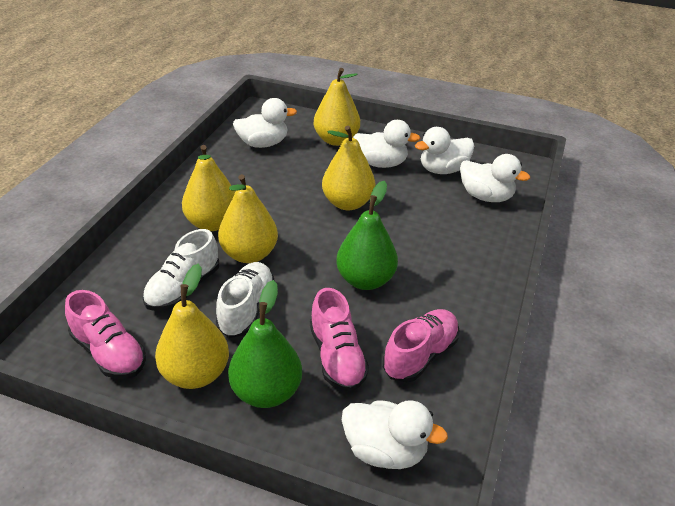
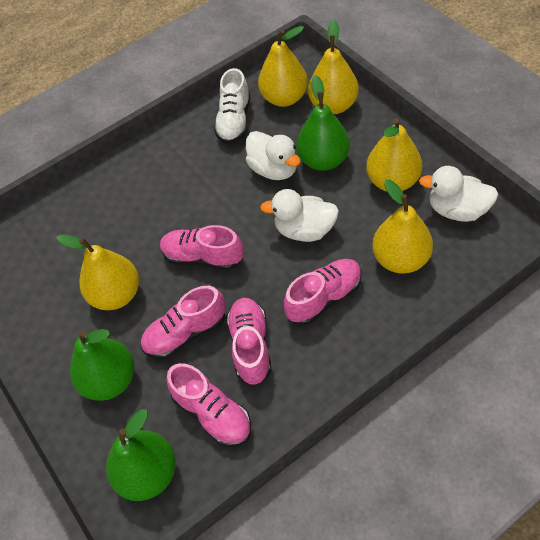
green pear: 2 -> 3
pink shoe: 3 -> 5
white duck: 5 -> 3
white shoe: 2 -> 1

